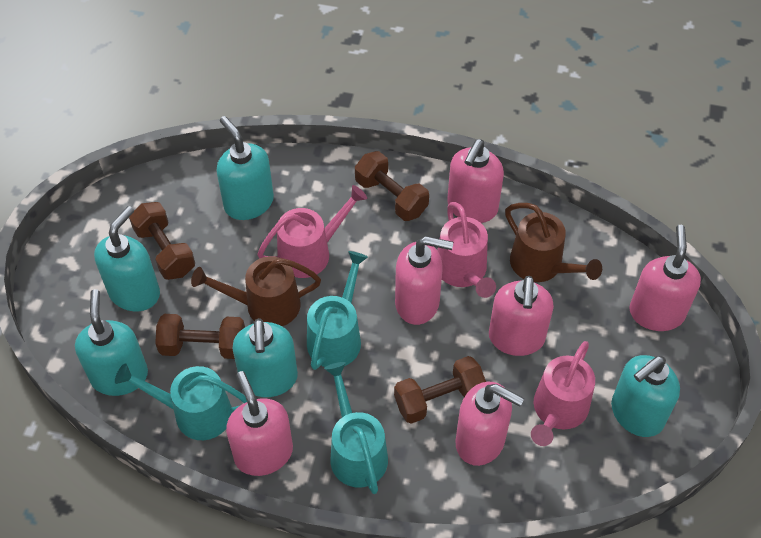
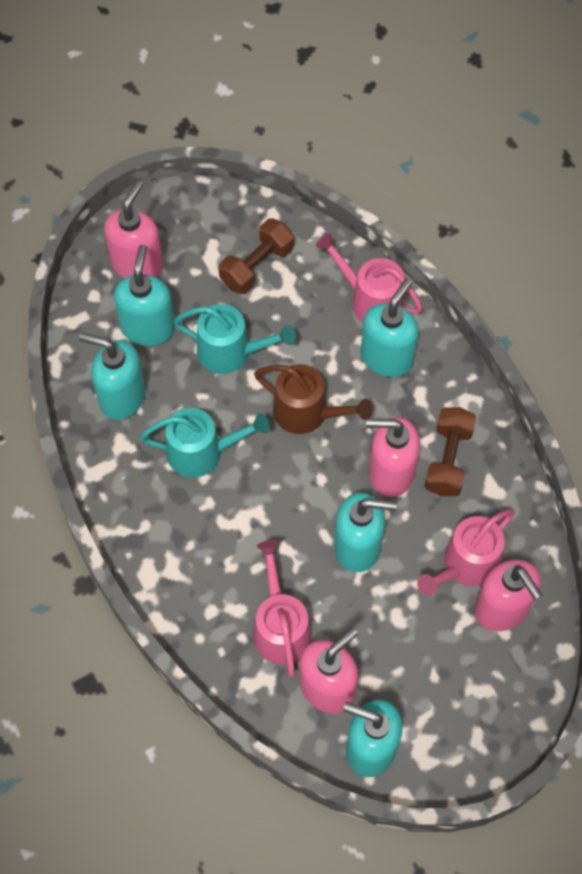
brown dumbbell: 4 -> 2
brown watering can: 2 -> 1
pink soap dispenser: 6 -> 4
turquoise watering can: 3 -> 2

